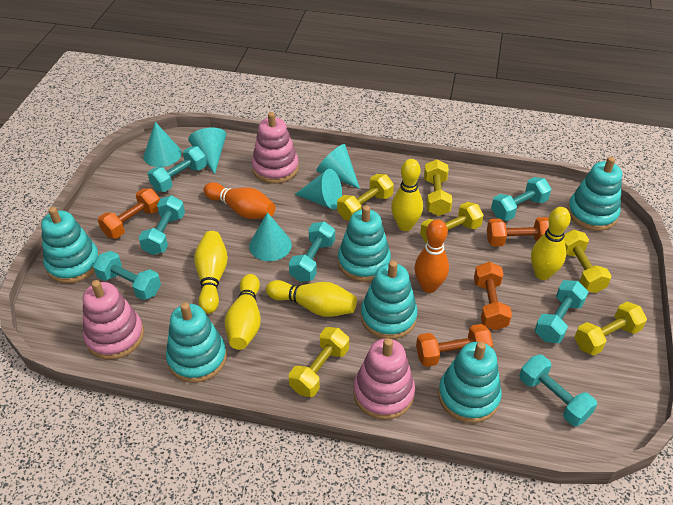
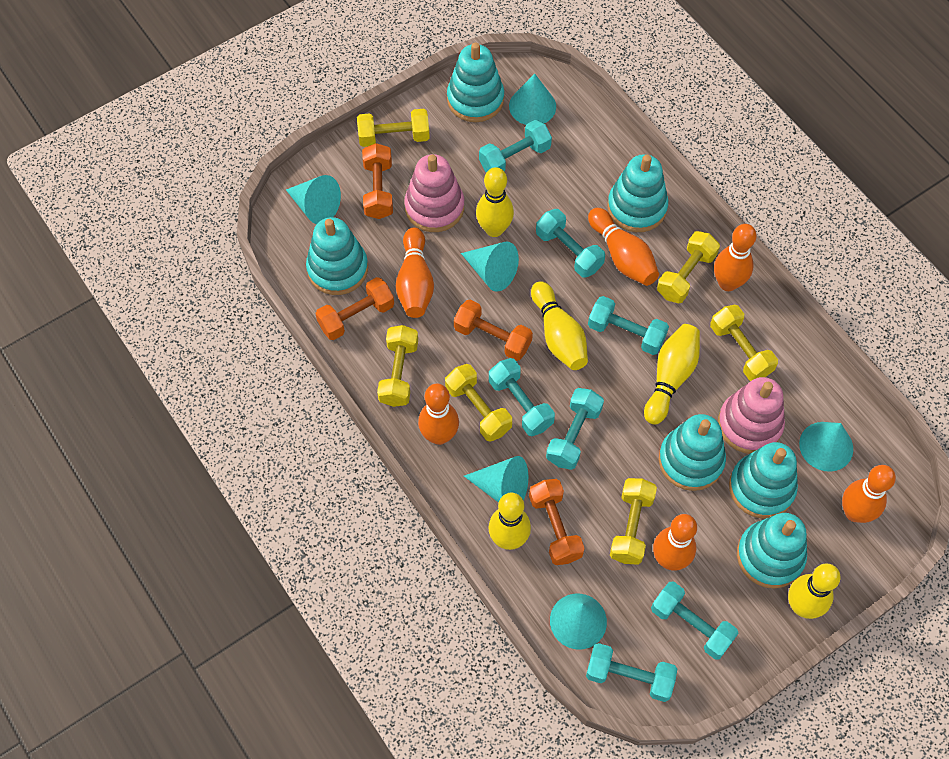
orange bowling pin: 2 -> 6
pink stacking toy: 3 -> 2
turquoise cone: 5 -> 6

